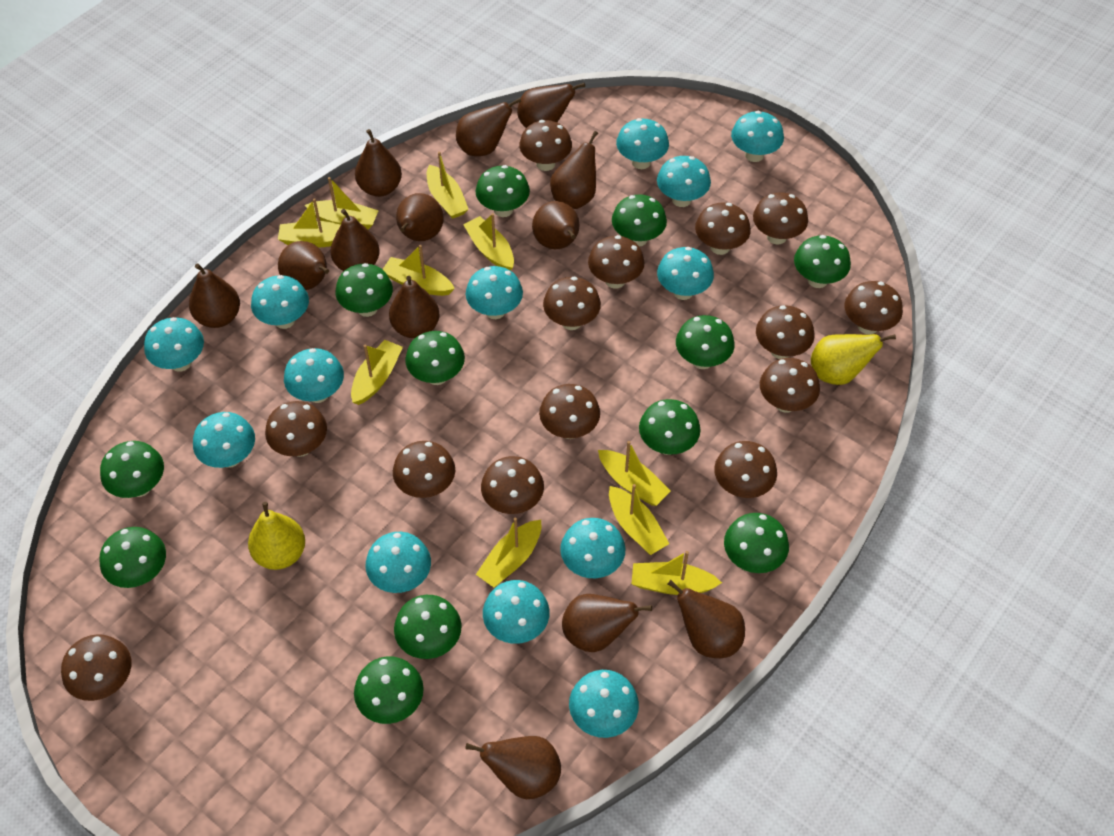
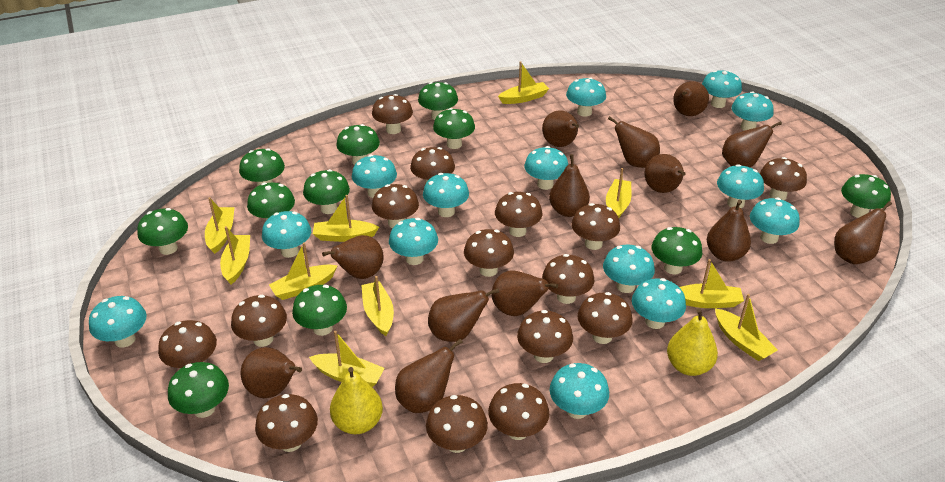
brown mushroom: 14 -> 15
green mushroom: 12 -> 11
turquoise mushroom: 13 -> 14

